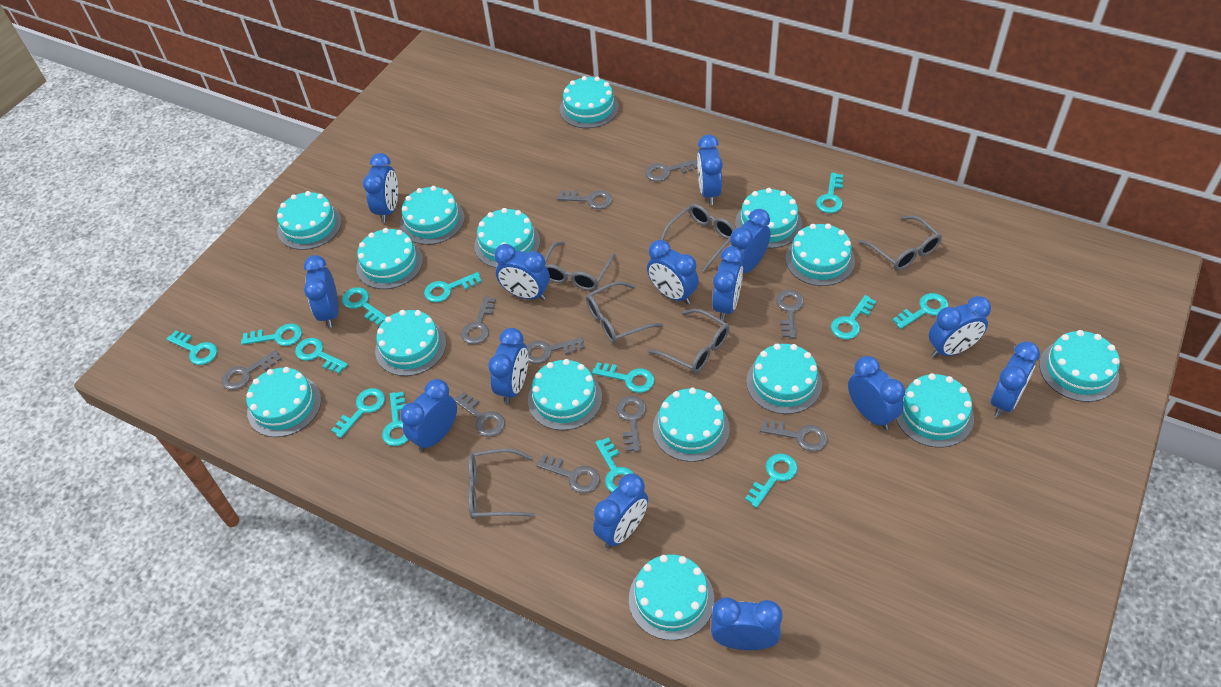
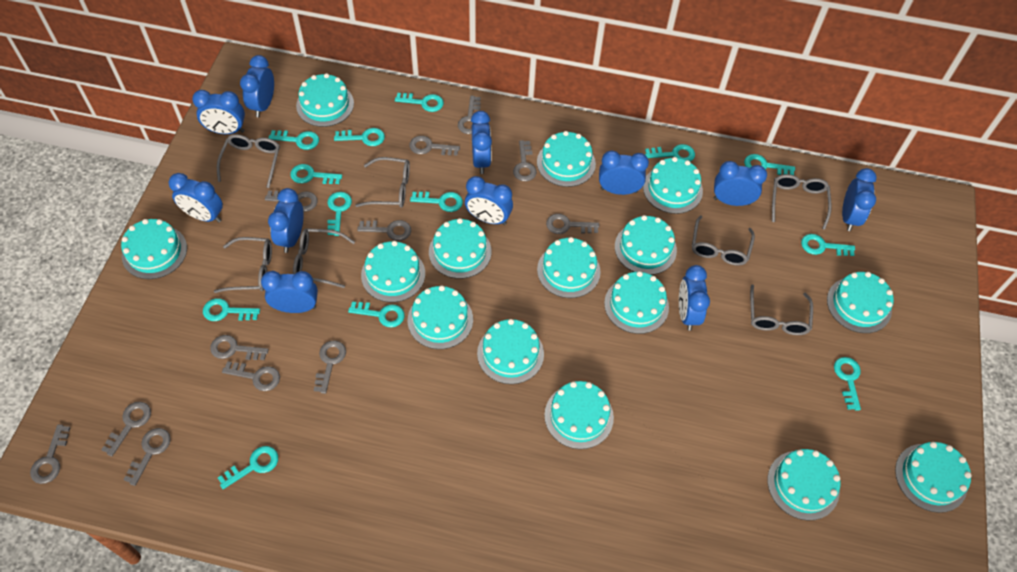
blue clock: 14 -> 11
grey glasses: 6 -> 7
grey key: 10 -> 12

